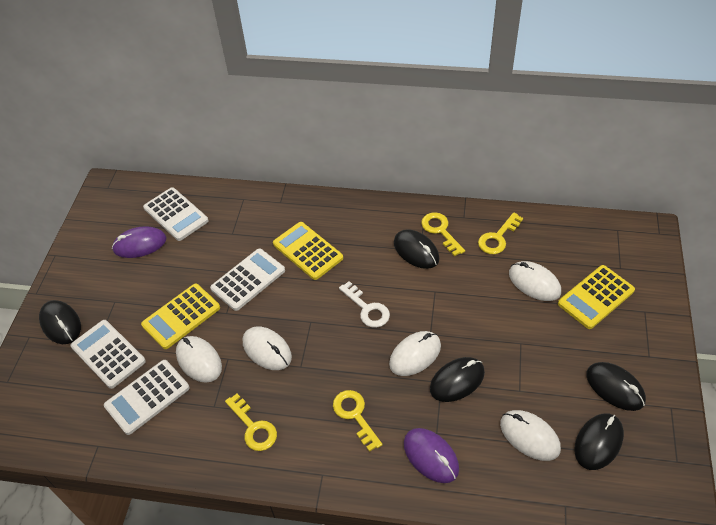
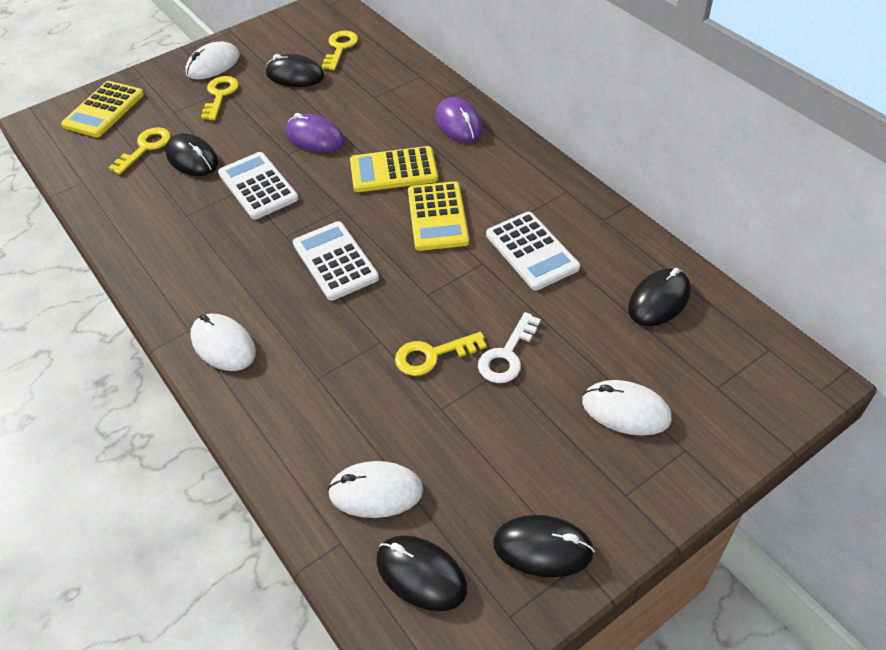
white calculator: 4 -> 3
white mouse: 5 -> 4

